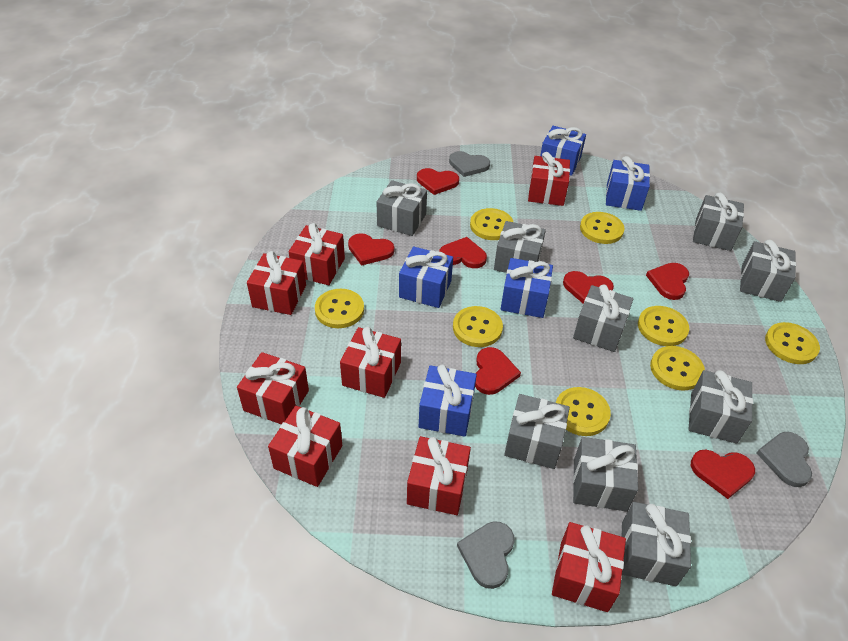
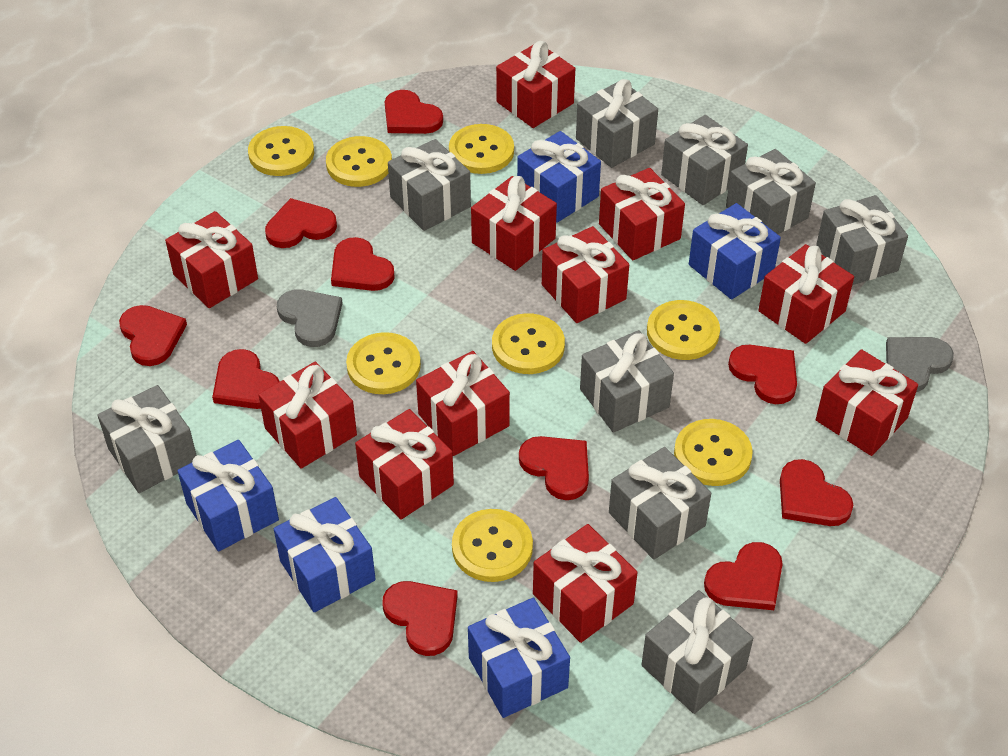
grey heart: 3 -> 2
red gift: 8 -> 11
red heart: 7 -> 10

